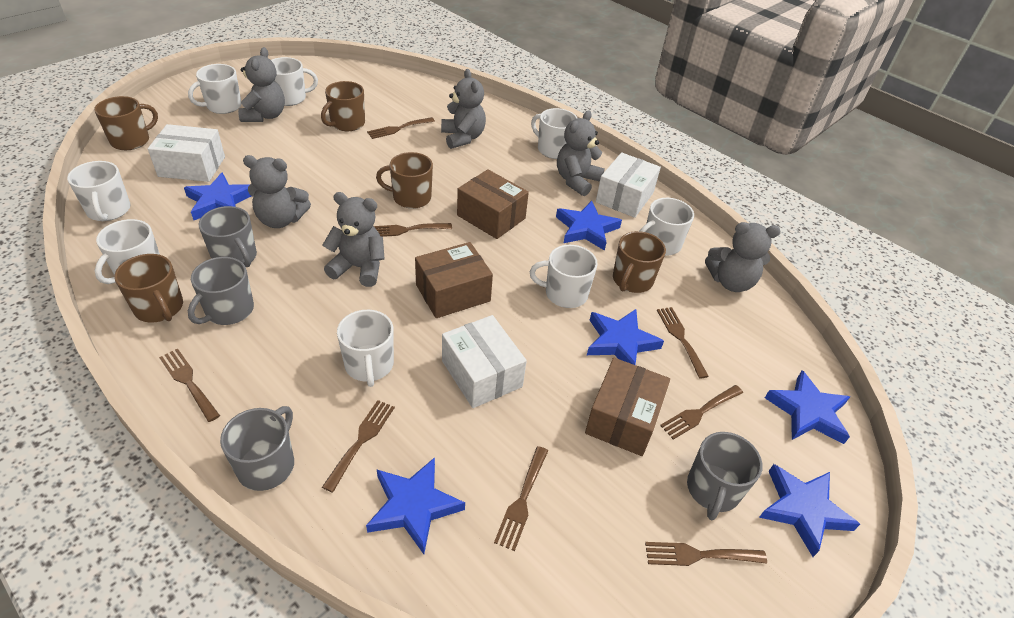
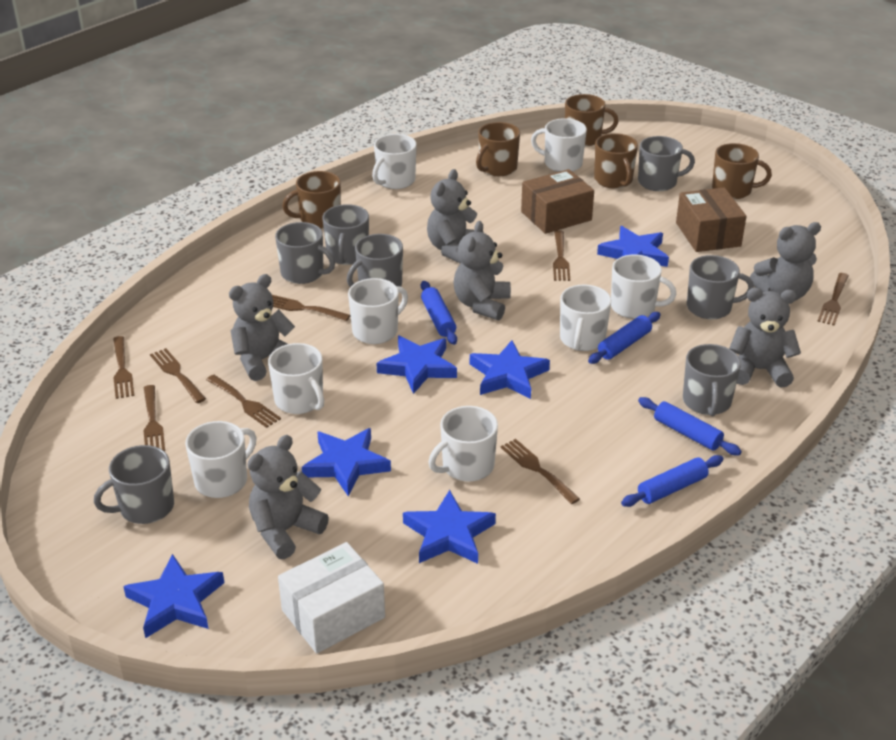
blue rolling pin: 0 -> 4
brown box: 3 -> 2
grey mug: 4 -> 7
white box: 3 -> 1

